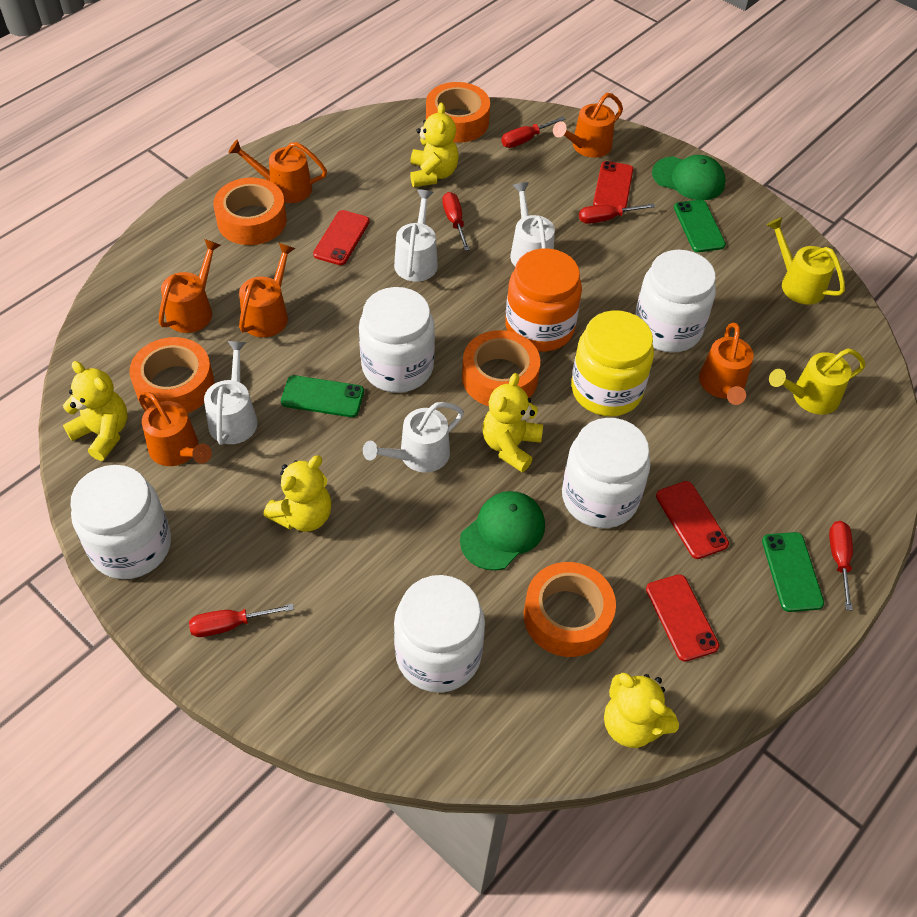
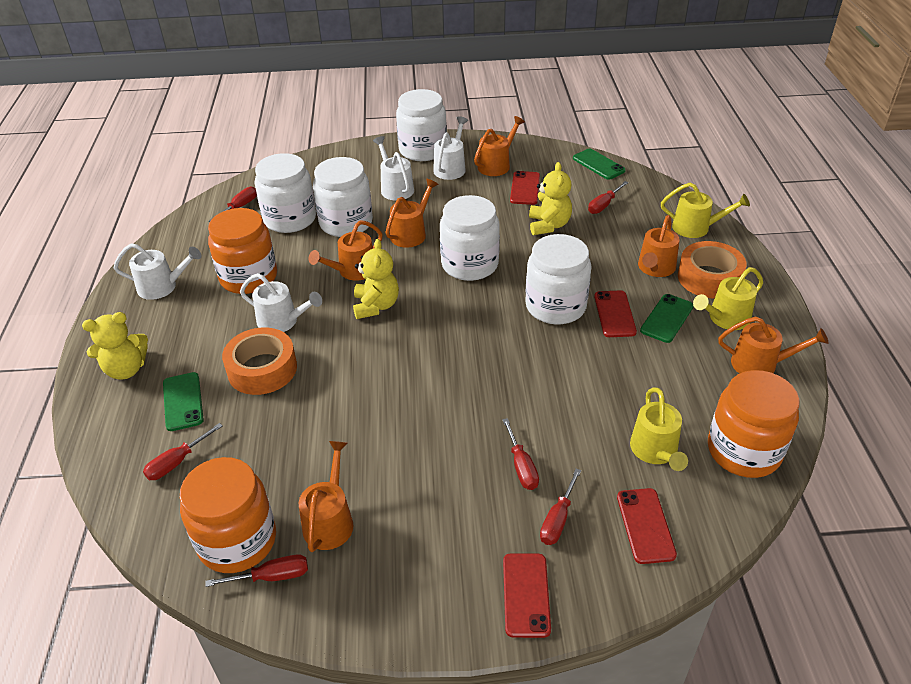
green cap: 2 -> 0
orange jar: 1 -> 3
orange tape: 5 -> 2
red screwdriver: 5 -> 6
yellow jar: 1 -> 0
yellow teddy bear: 5 -> 3
yellow watering can: 2 -> 3

